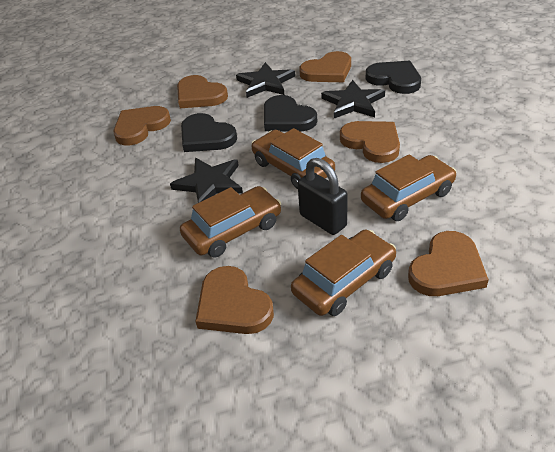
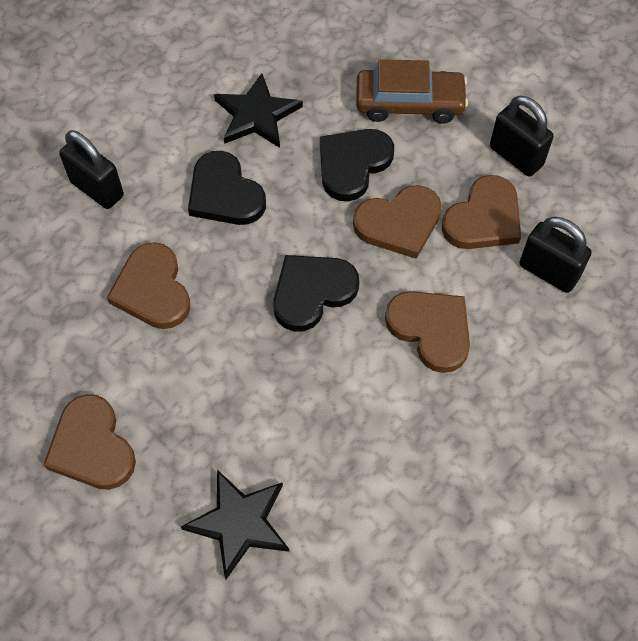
black padlock: 1 -> 3
black star: 3 -> 2
brown car: 4 -> 1
brown heart: 6 -> 5

